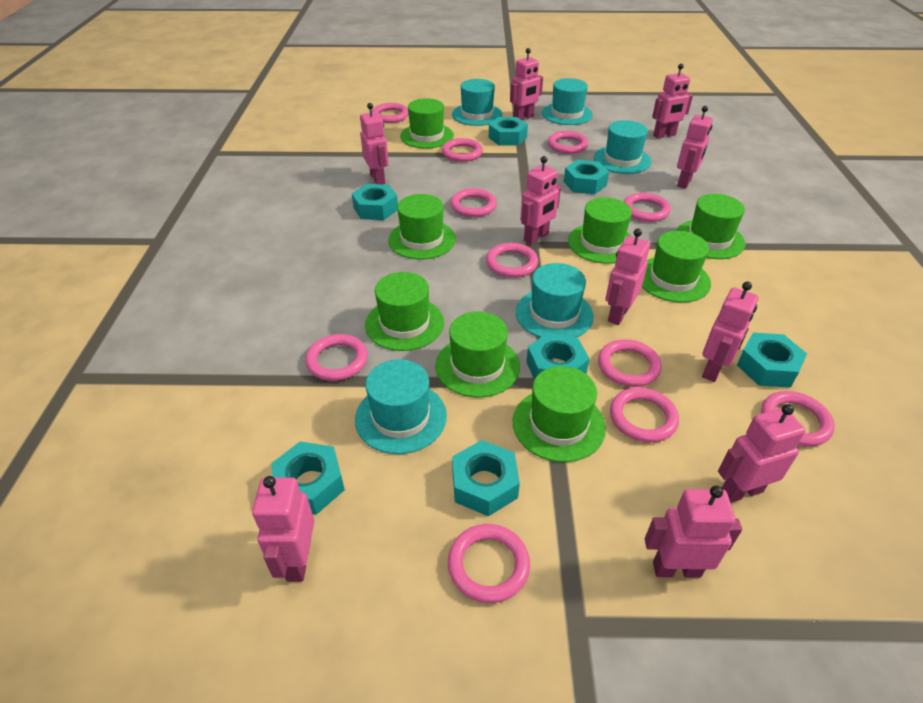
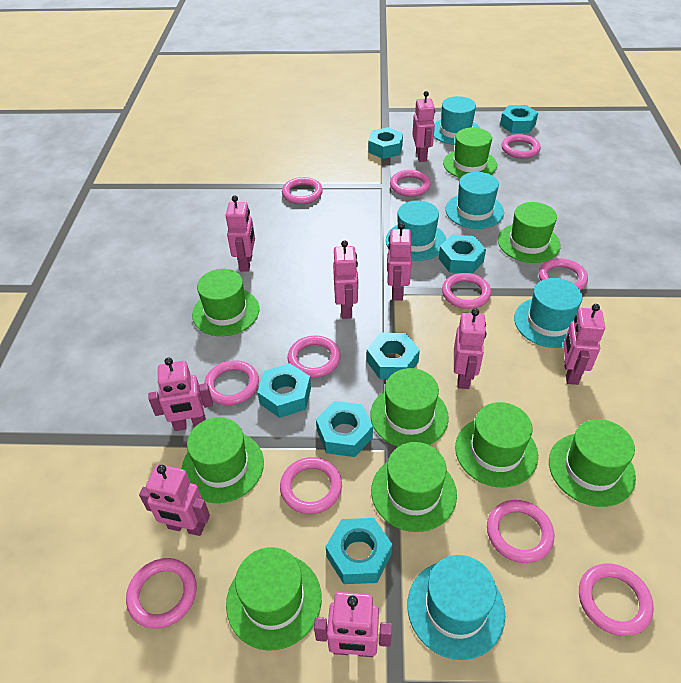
green hat: 8 -> 9
pink robot: 10 -> 9

